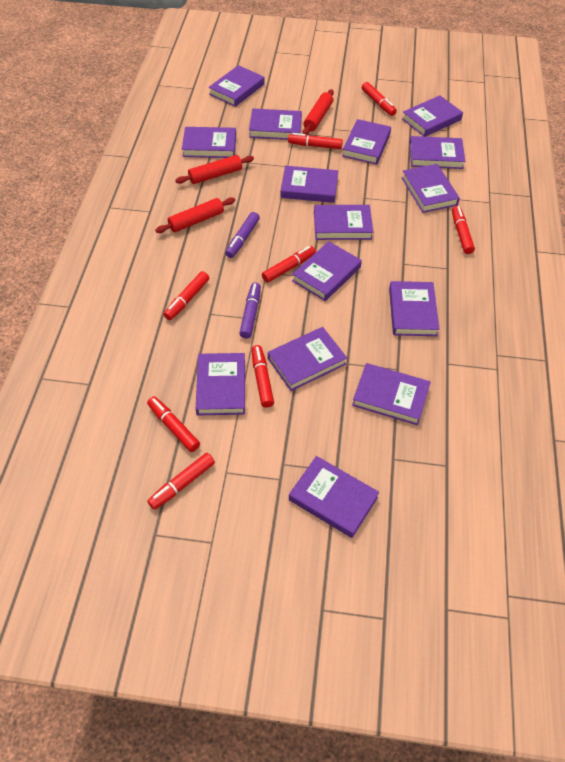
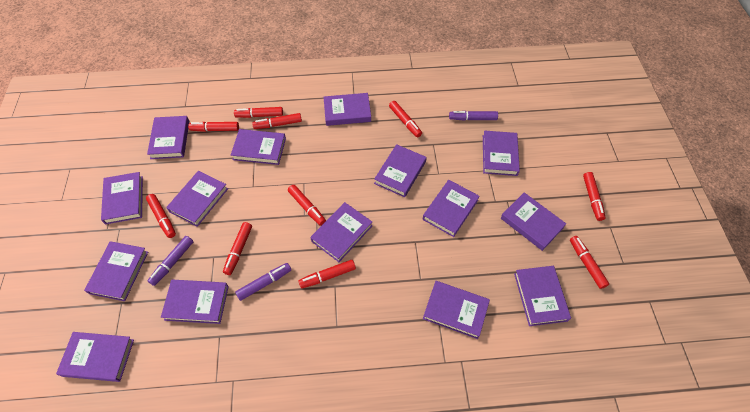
purple marker: 2 -> 3
red marker: 8 -> 10
red rolling pin: 3 -> 0

